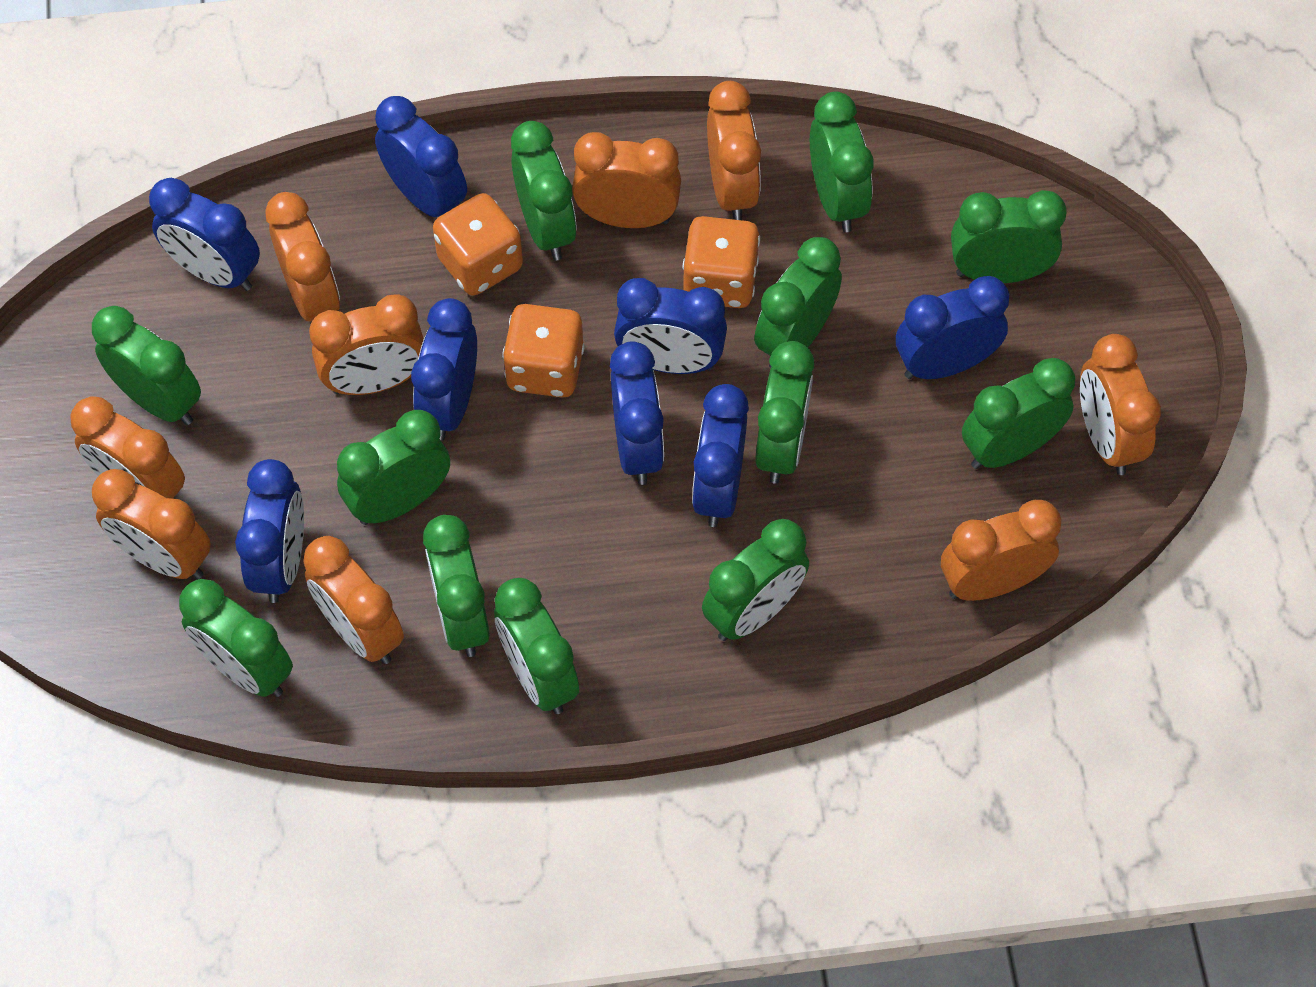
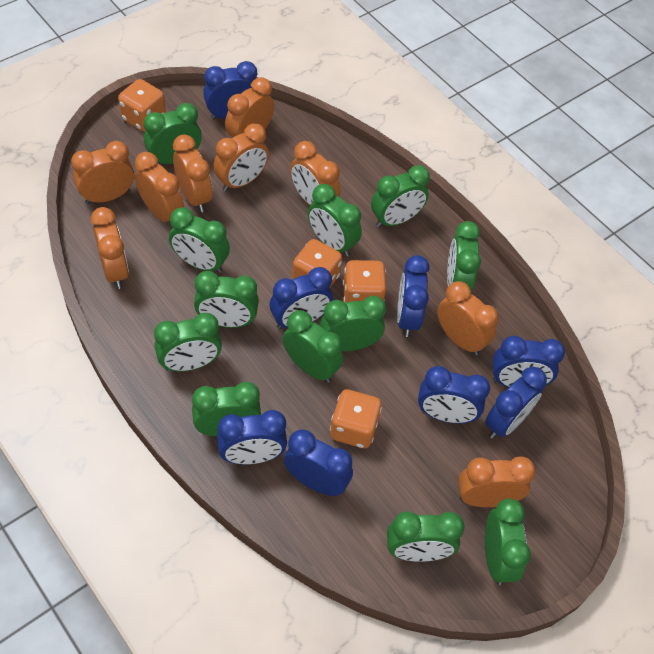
orange dice: 3 -> 4

